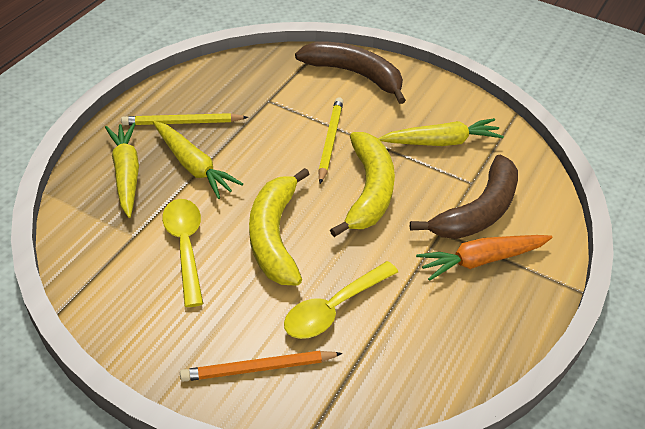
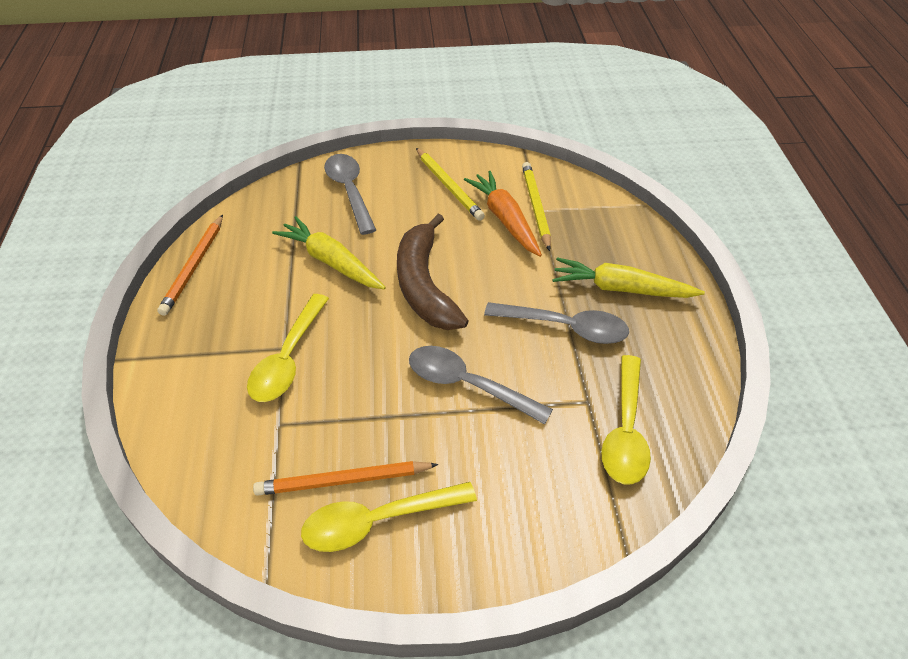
brown banana: 2 -> 1
grey spoon: 0 -> 3
orange pencil: 1 -> 2
yellow banana: 2 -> 0
yellow carrot: 3 -> 2
yellow spoon: 2 -> 3

